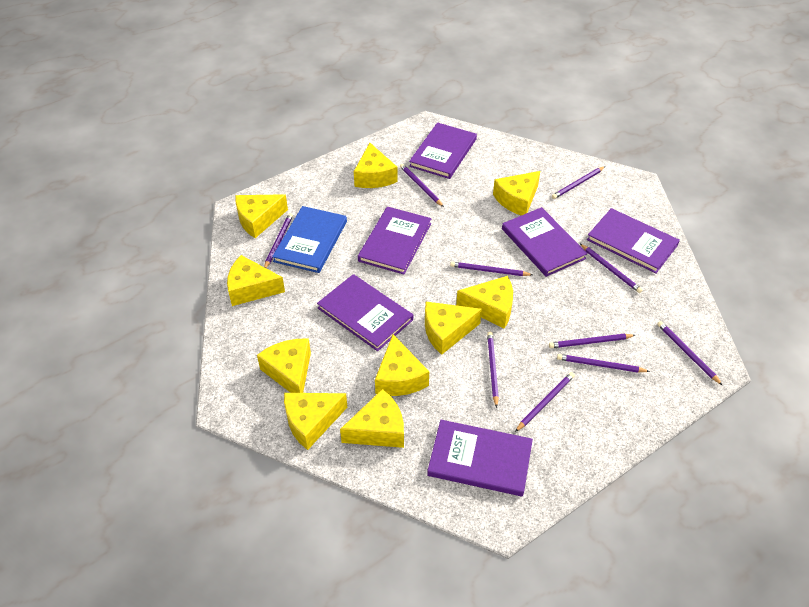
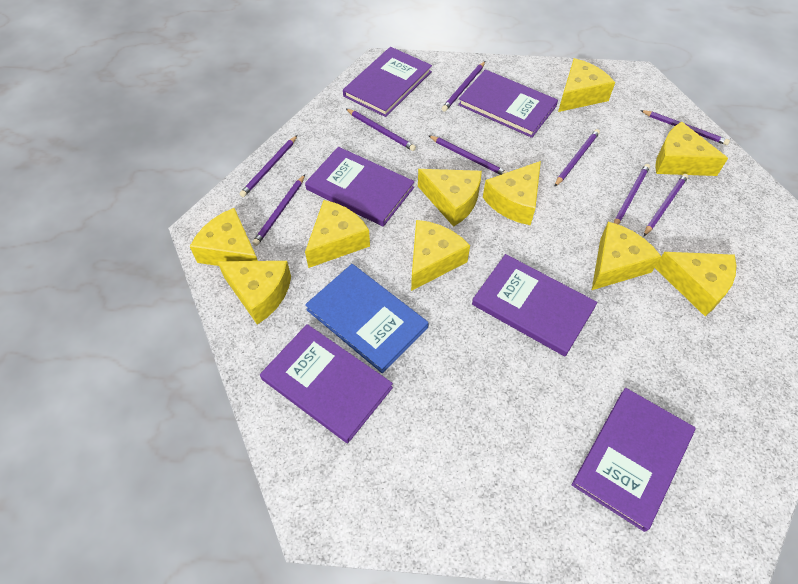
purple pencil: 10 -> 9

